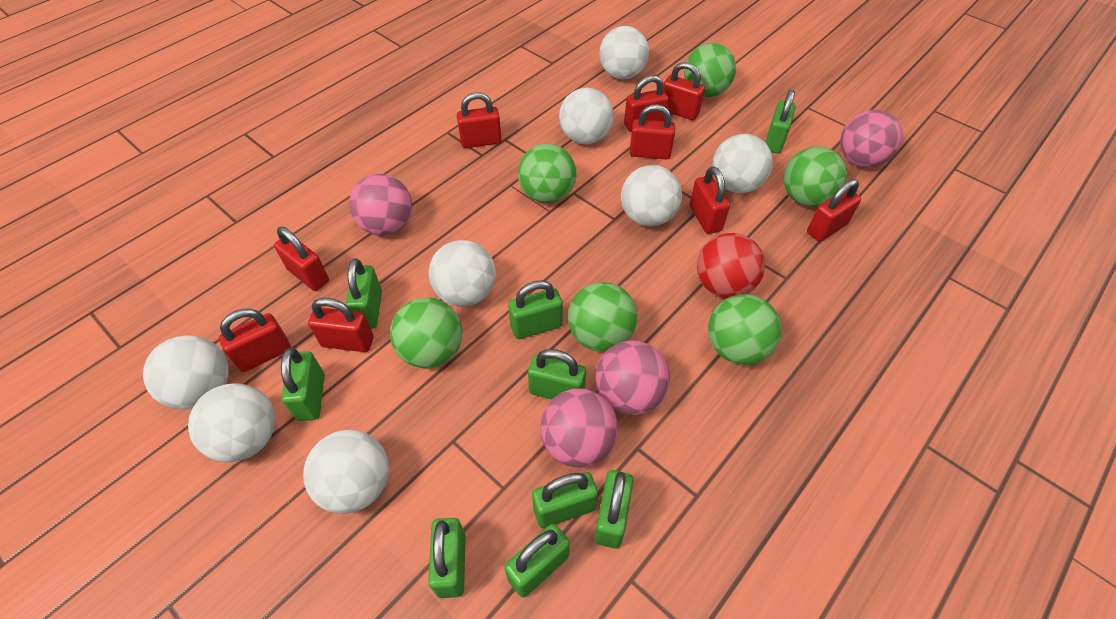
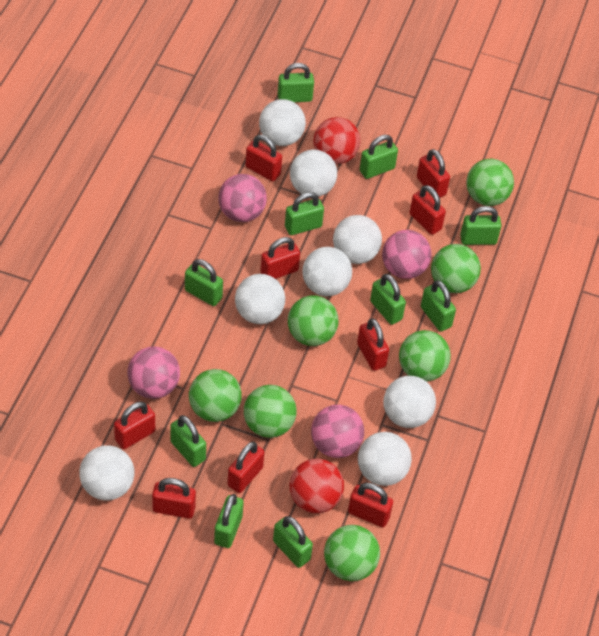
green ball: 6 -> 7
green padlock: 9 -> 10
red ball: 1 -> 2

